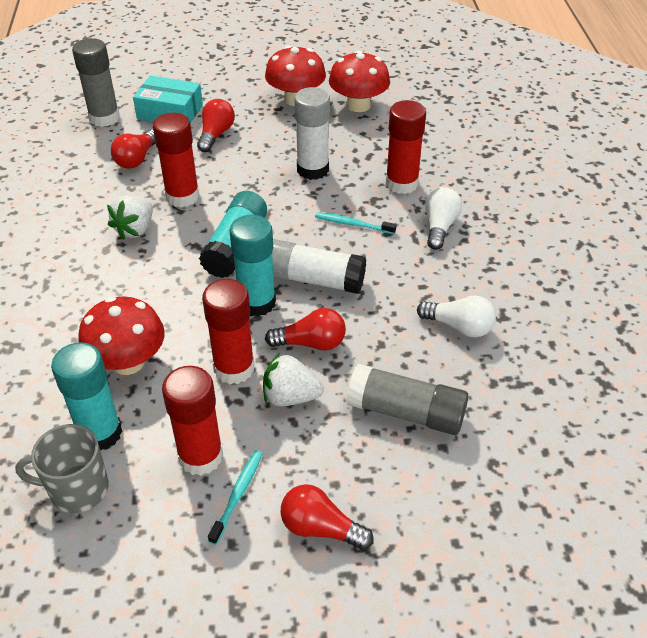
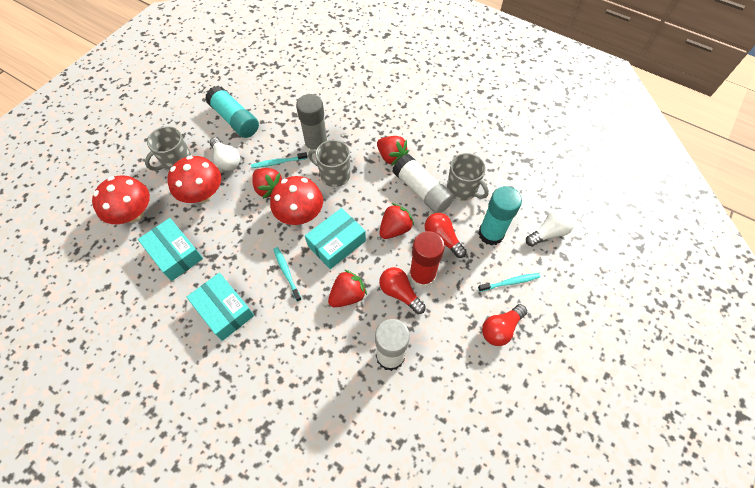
grey glue stick: 2 -> 1
grey mug: 1 -> 3
red glue stick: 4 -> 1
red light bulb: 4 -> 3
red strawberry: 0 -> 4
turquoise box: 1 -> 3
turquoise glue stick: 3 -> 2
turquoise toothbrush: 2 -> 3
white strawberry: 2 -> 0

